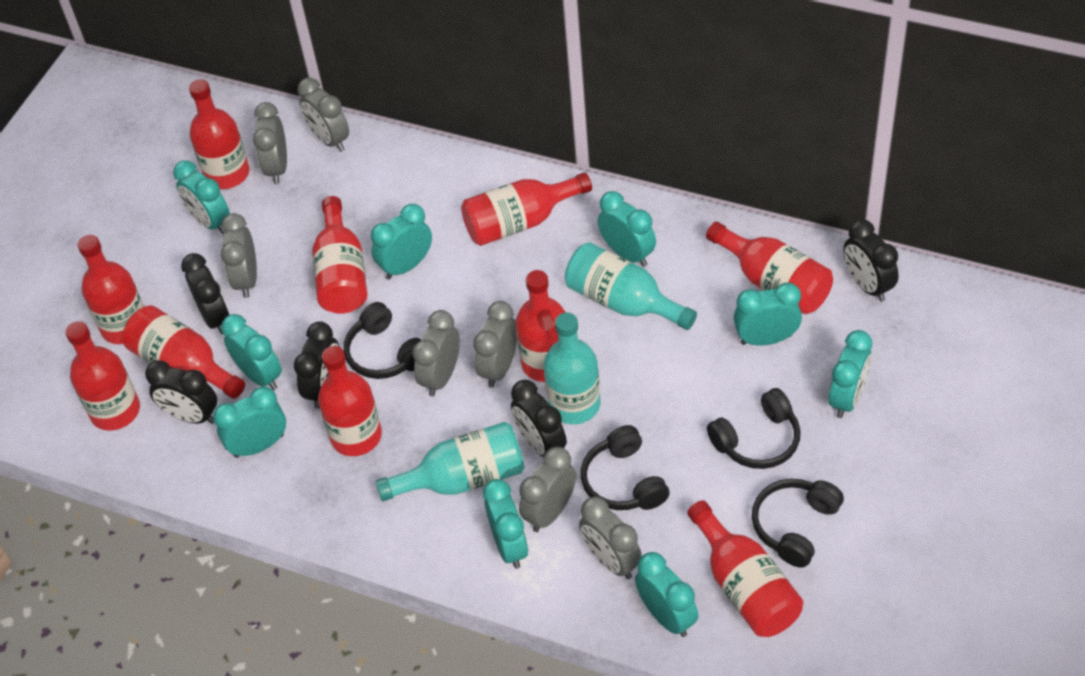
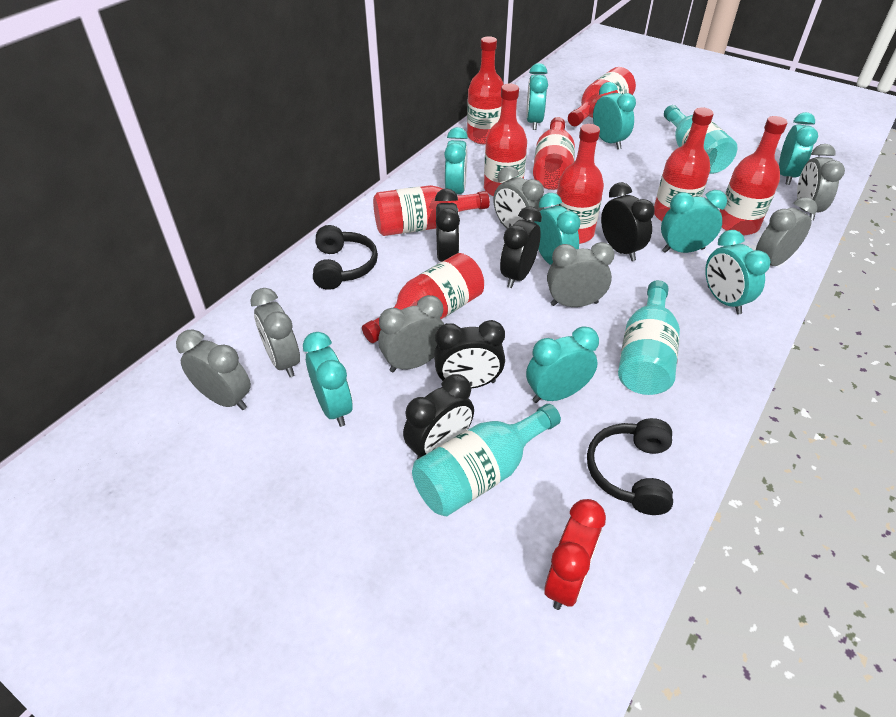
black headphones: 4 -> 2
red bottle: 10 -> 9
red clock: 0 -> 1

